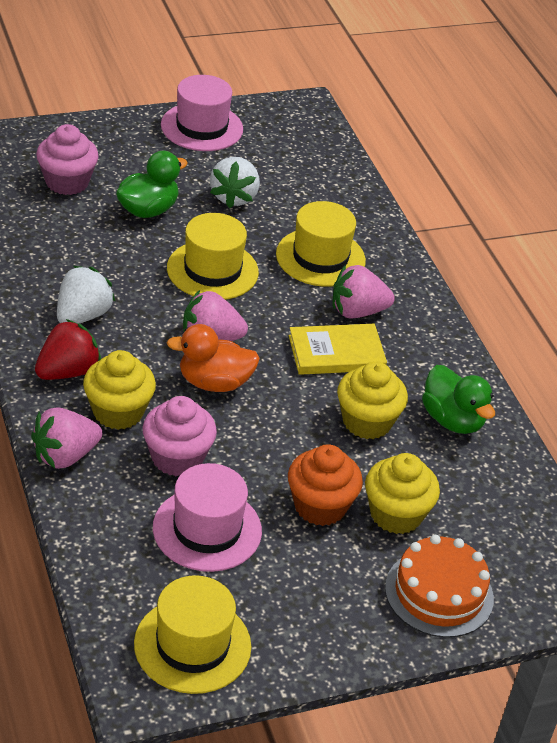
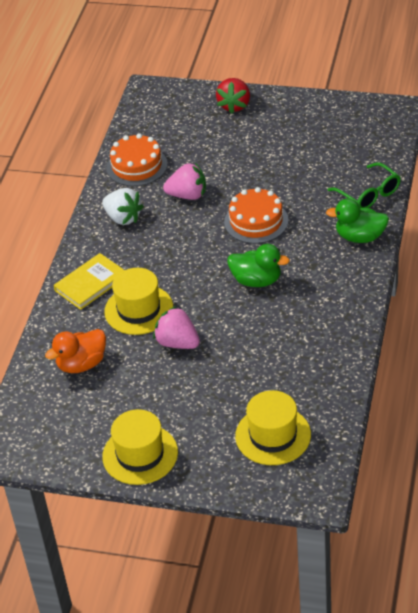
green glasses: 0 -> 1
orange cake: 1 -> 2
orange cupcake: 1 -> 0
pink cupcake: 2 -> 0
pink hat: 2 -> 0
pink strawberry: 3 -> 2
white strawberry: 2 -> 1
yellow cupcake: 3 -> 0

